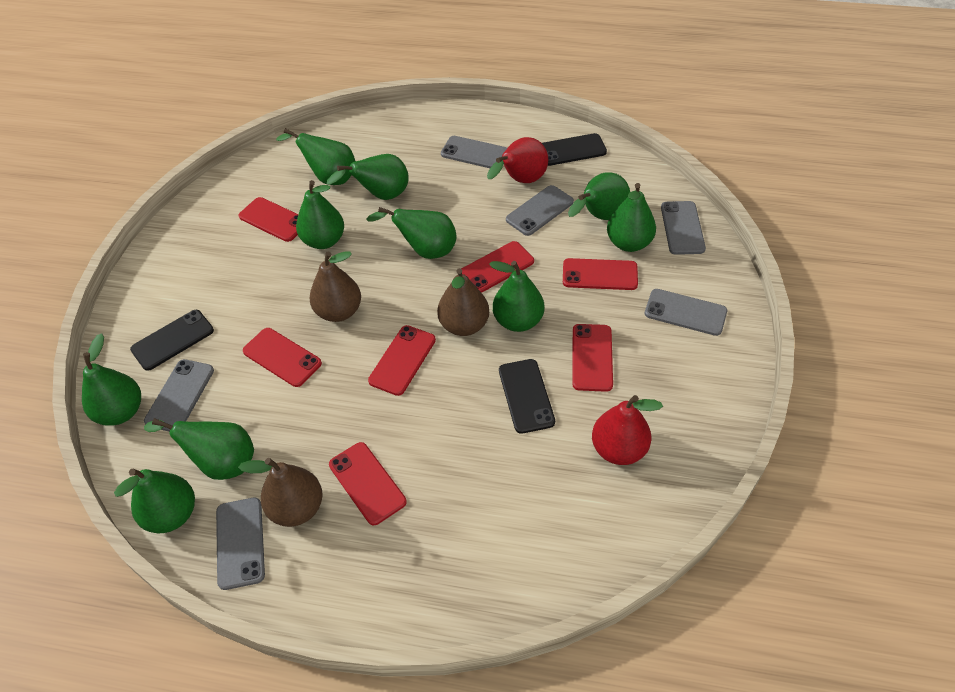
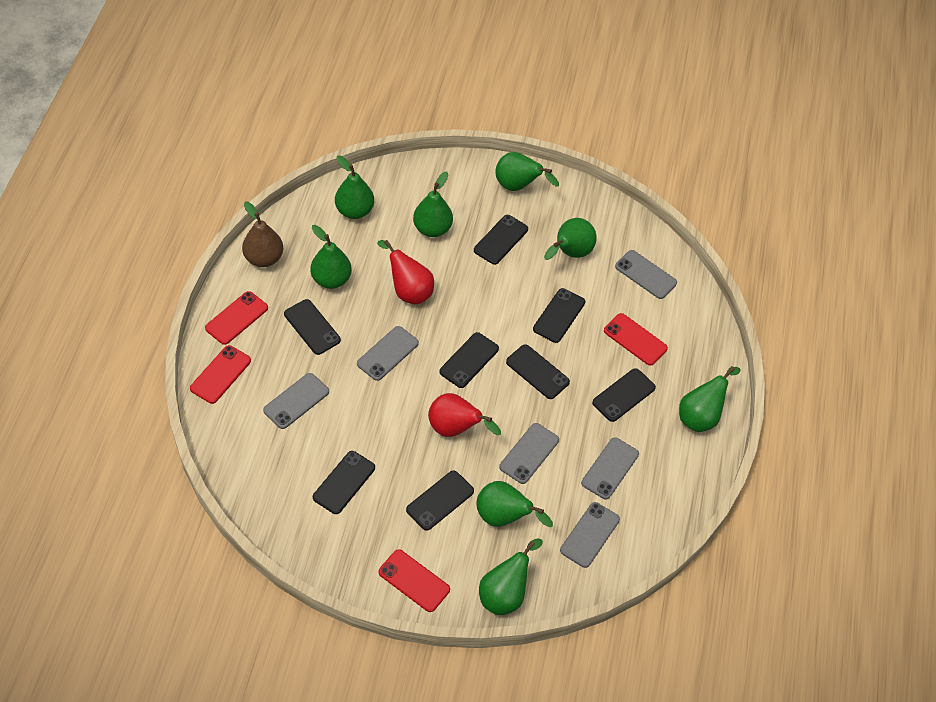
black phone: 3 -> 8
brown pear: 3 -> 1
green pear: 10 -> 8
red phone: 7 -> 4

